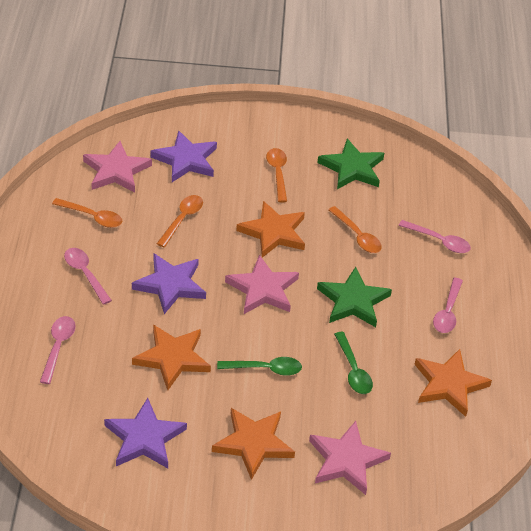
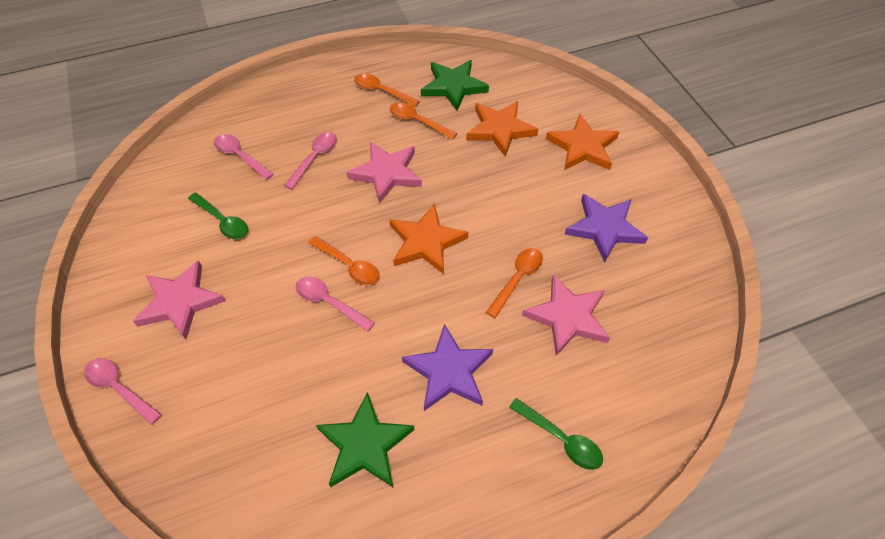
orange star: 4 -> 3
purple star: 3 -> 2

